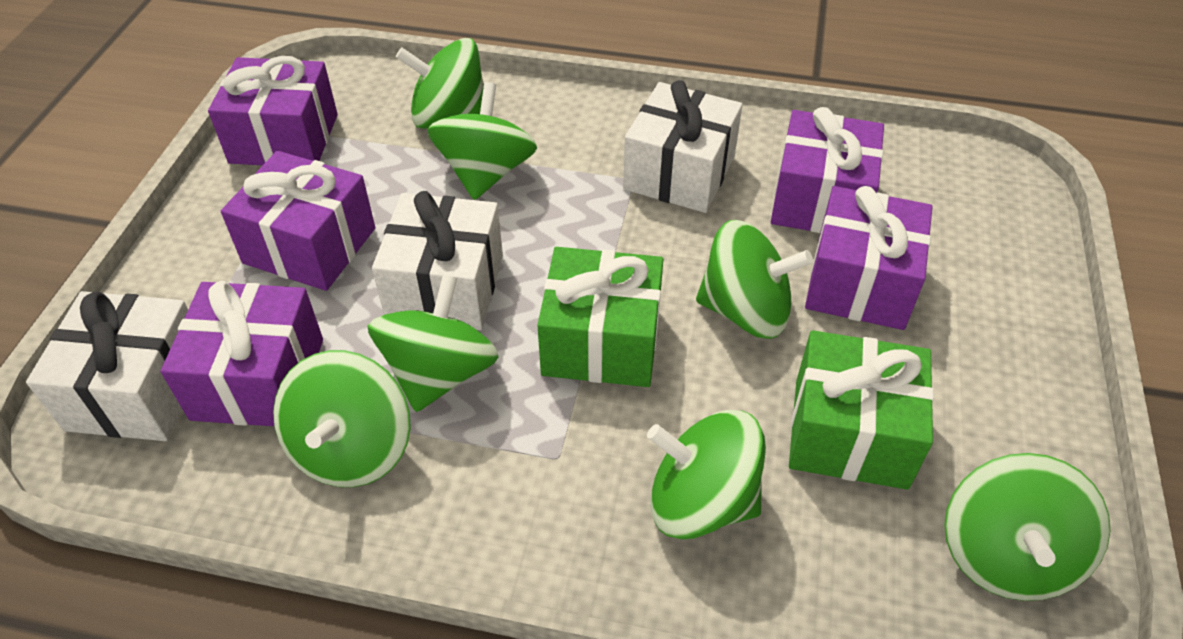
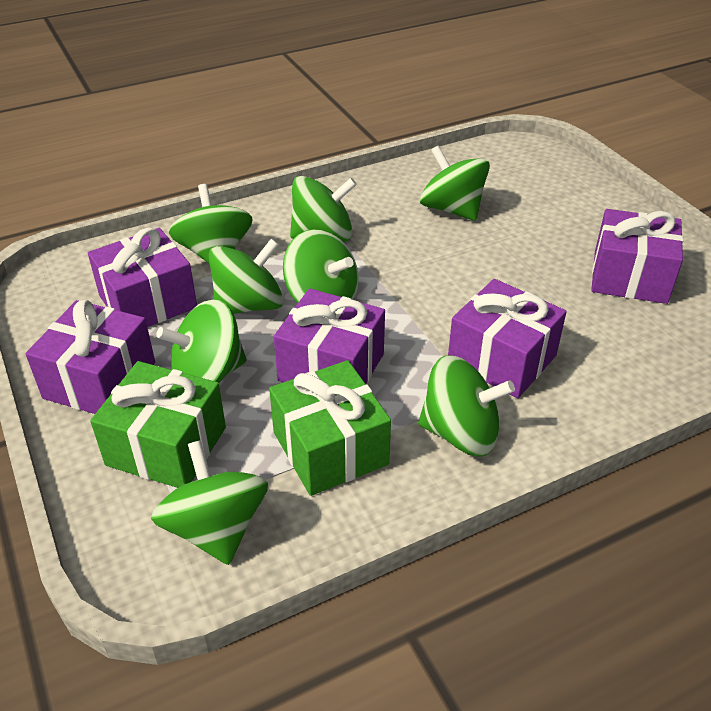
green spinning top: 7 -> 8
white gift: 3 -> 0

